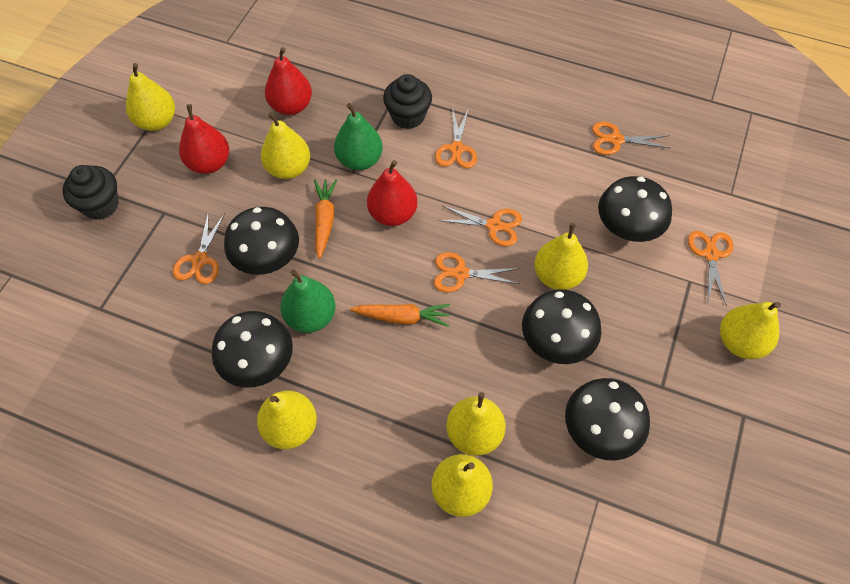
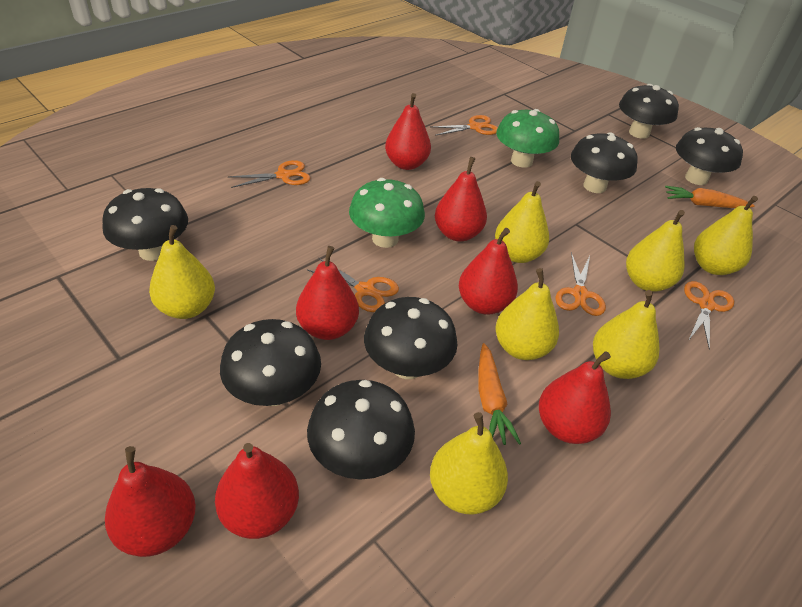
black cupcake: 2 -> 0
black mushroom: 5 -> 7
green mushroom: 0 -> 2
green pear: 2 -> 0
orange scissors: 6 -> 5
red pear: 3 -> 7

